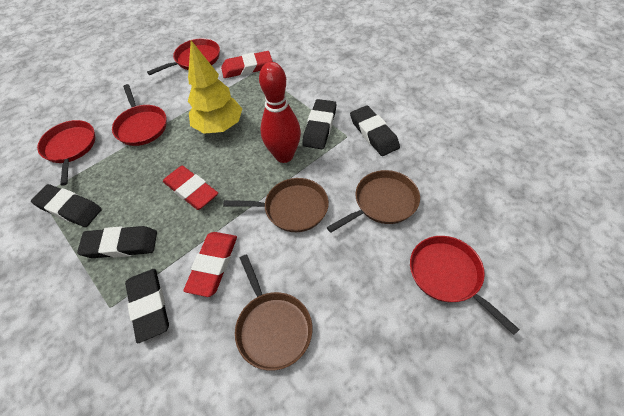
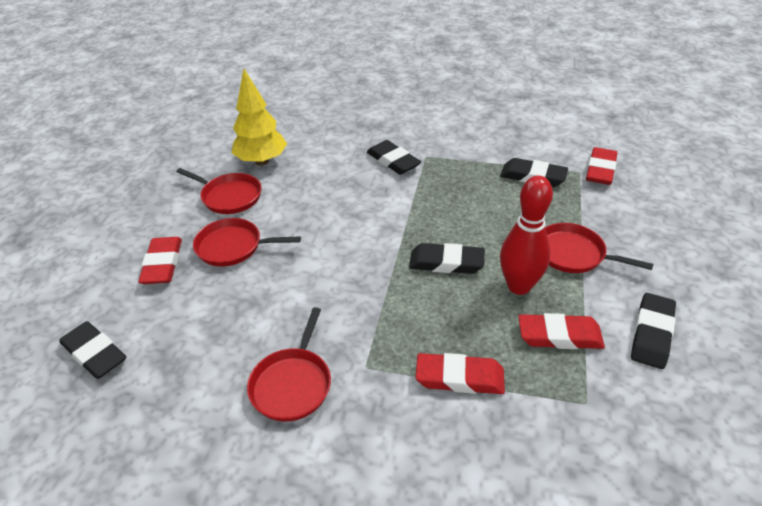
brown pan: 3 -> 0
red eraser: 3 -> 4

